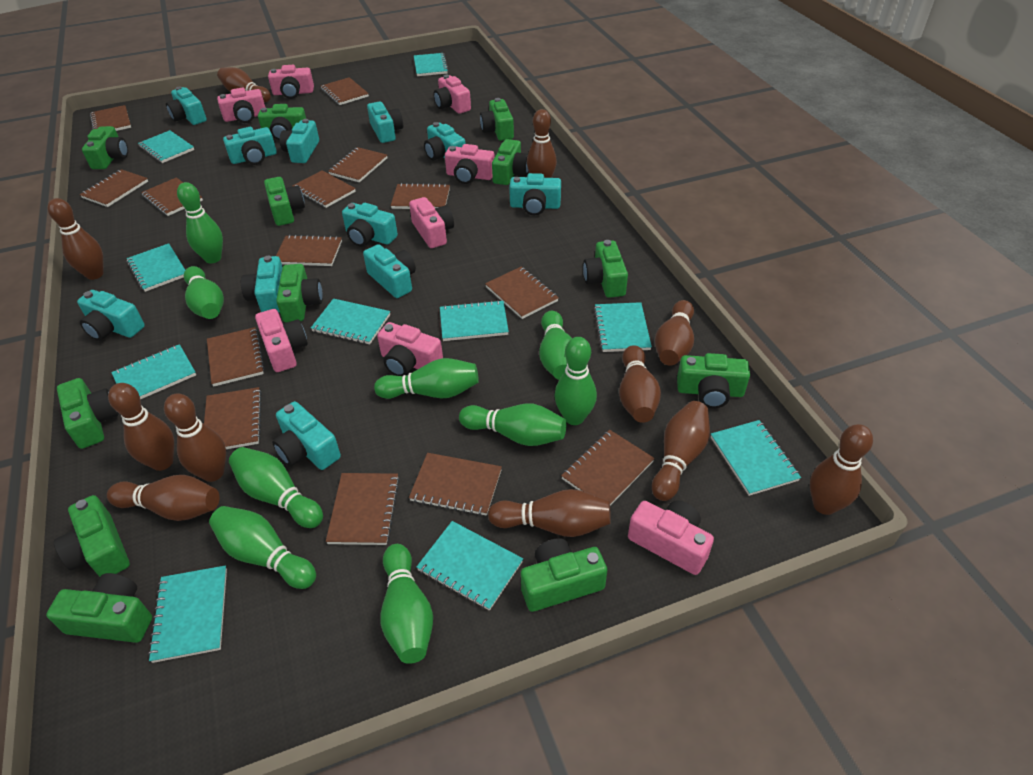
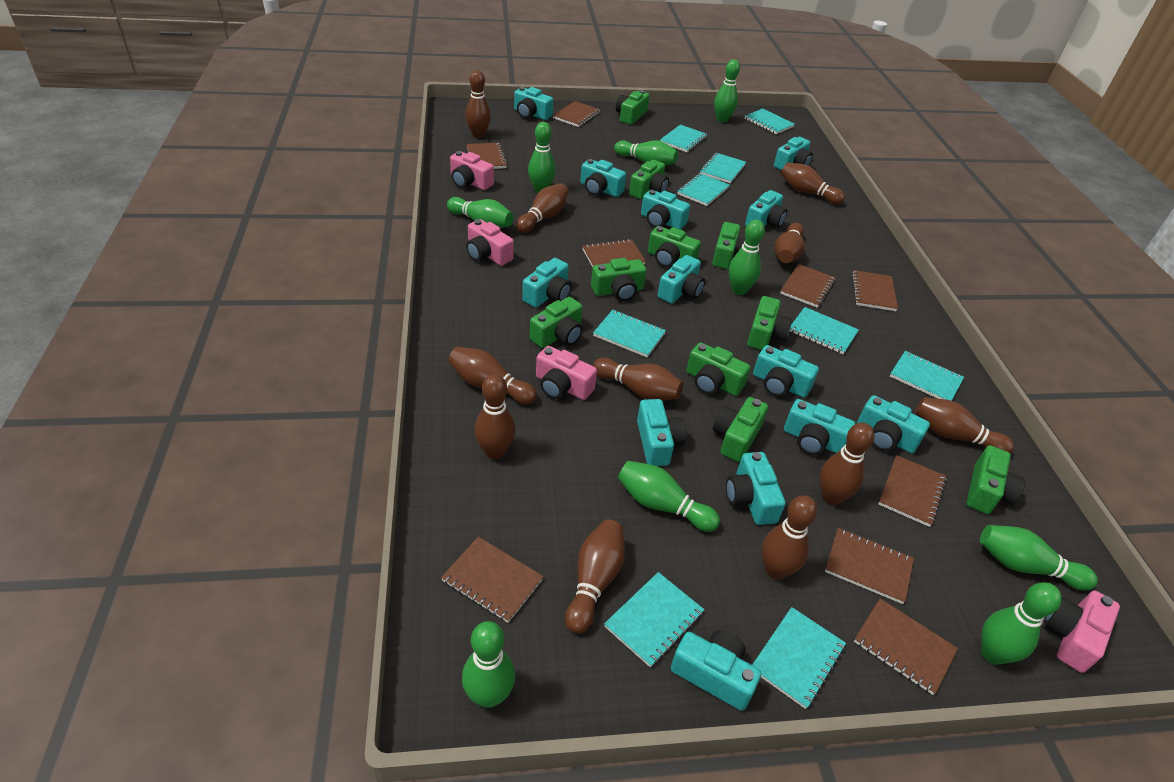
brown notebook: 14 -> 9
green camera: 12 -> 10
pink camera: 8 -> 4
turquoise camera: 11 -> 13
turquoise notebook: 10 -> 9

